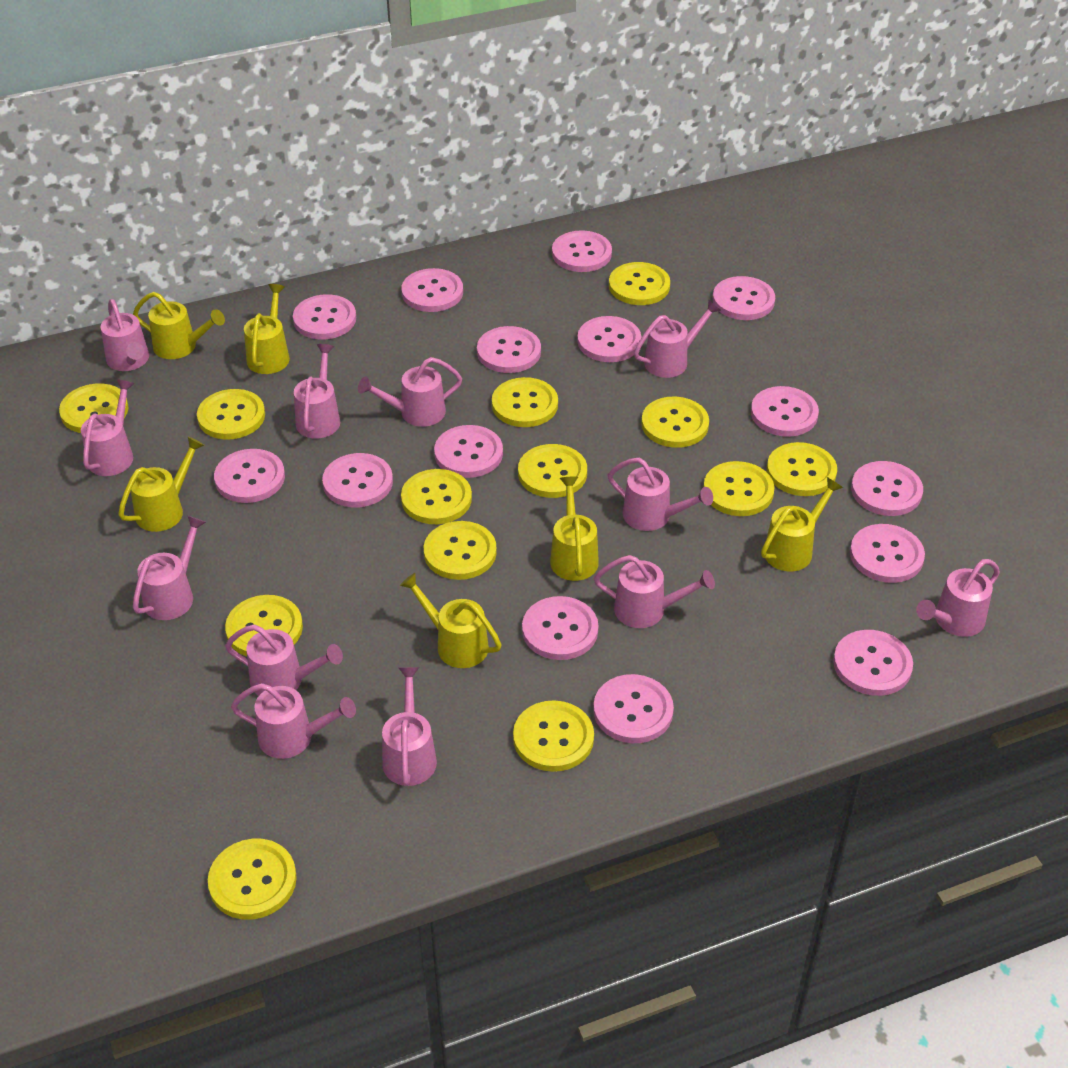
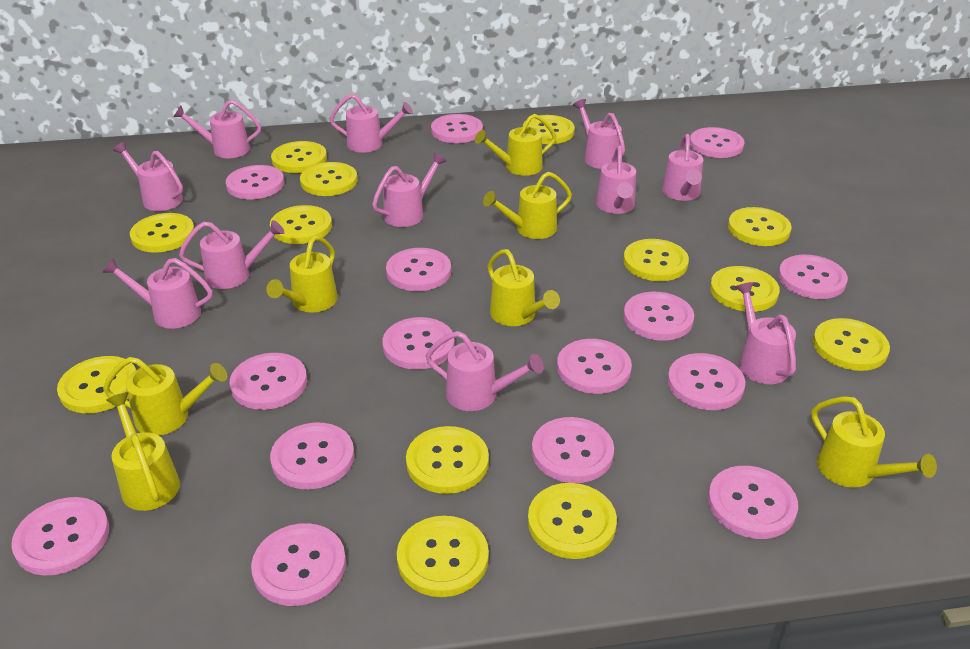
pink watering can: 12 -> 11
yellow watering can: 6 -> 7

